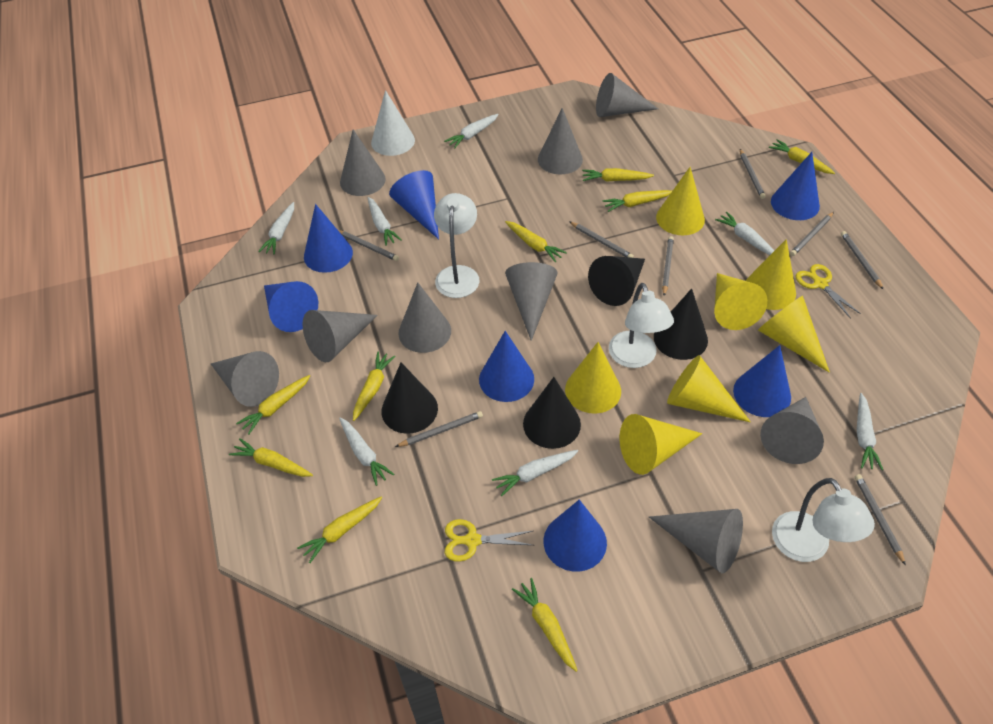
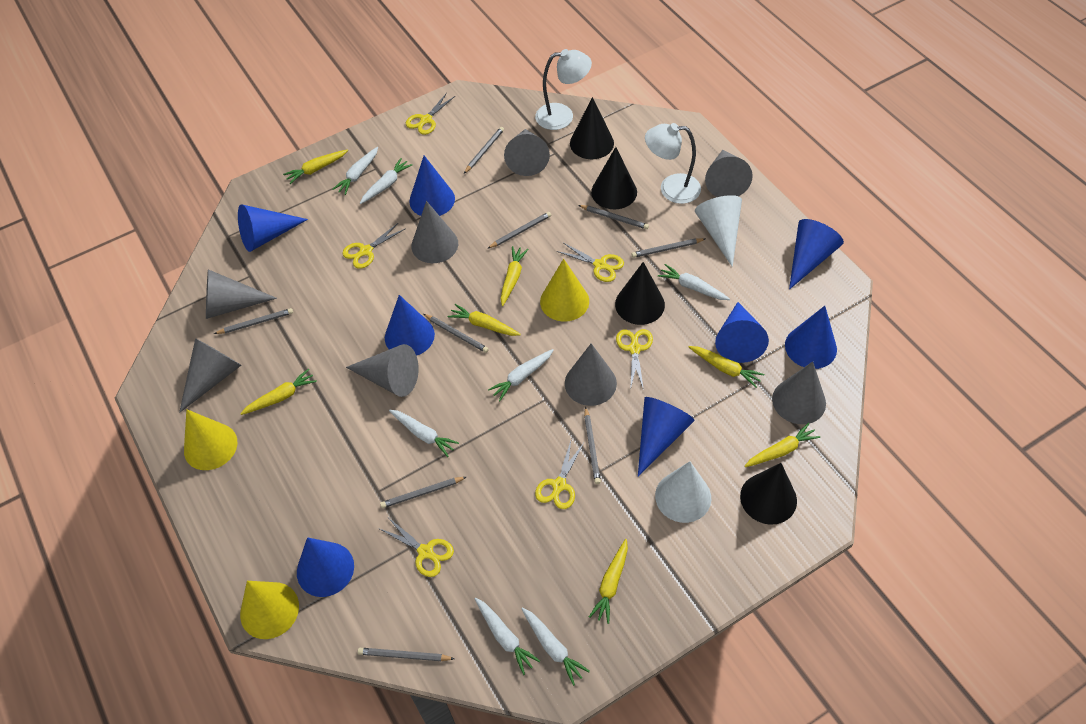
blue cone: 7 -> 8
grey cone: 9 -> 8
grey pencil: 8 -> 9
white cone: 1 -> 2
white lamp: 3 -> 2
yellow carrot: 9 -> 7
yellow cone: 7 -> 3
yellow scissors: 2 -> 6

